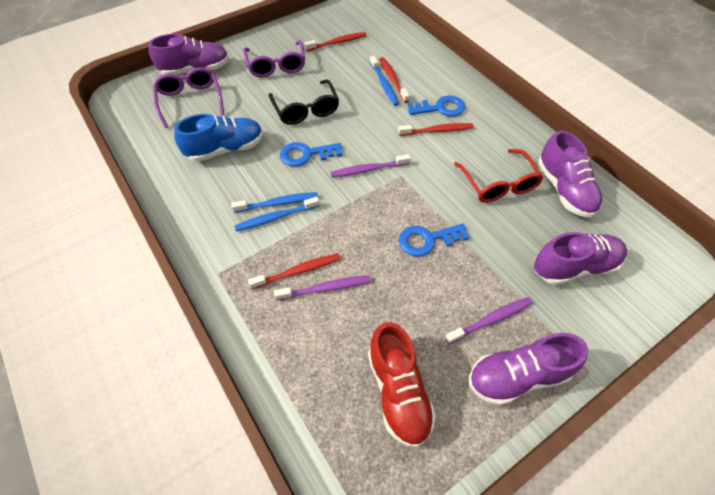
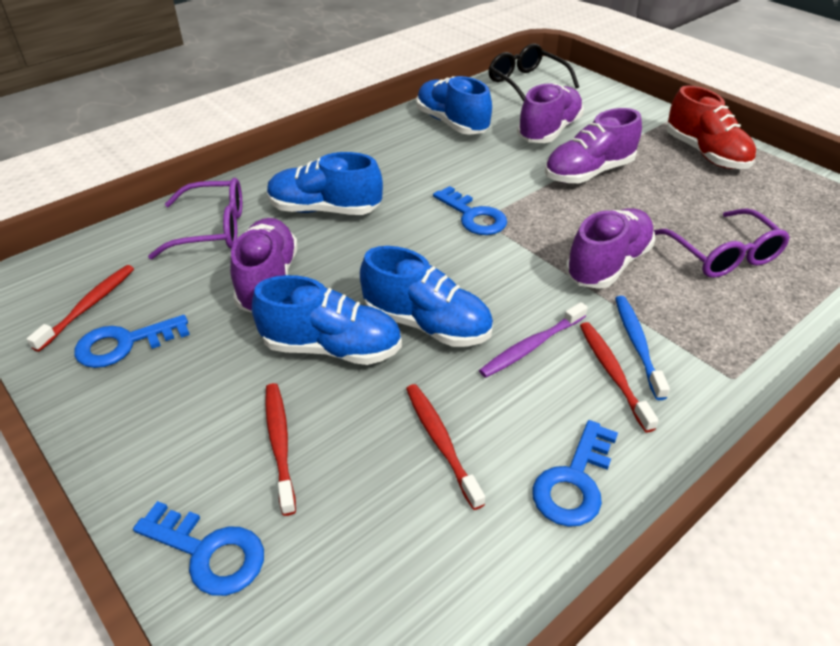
blue key: 3 -> 4
blue shoe: 1 -> 4
blue toothbrush: 3 -> 1
purple toothbrush: 3 -> 1
red glasses: 1 -> 0

